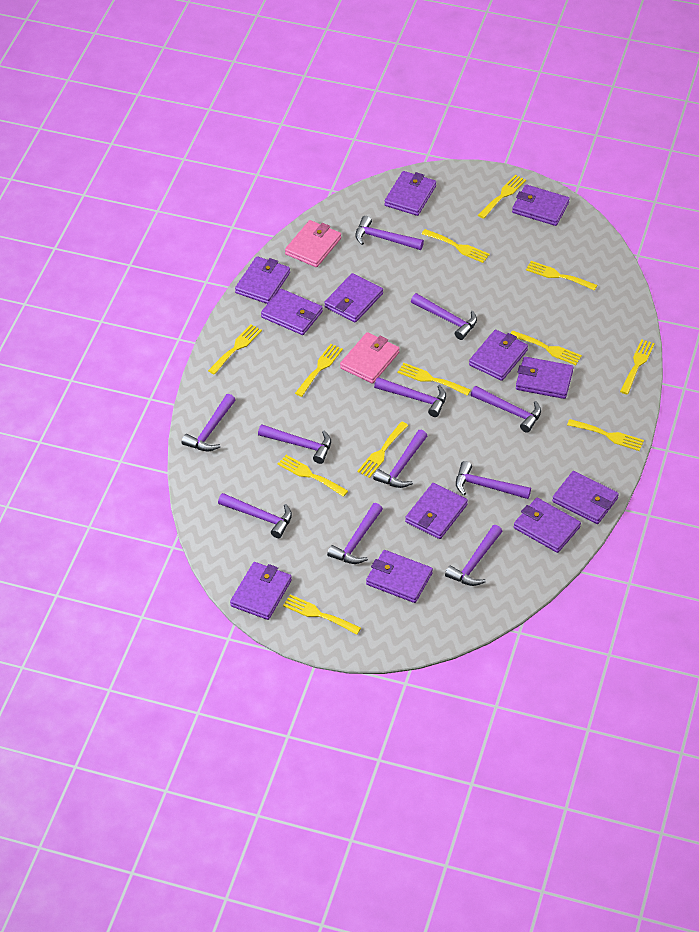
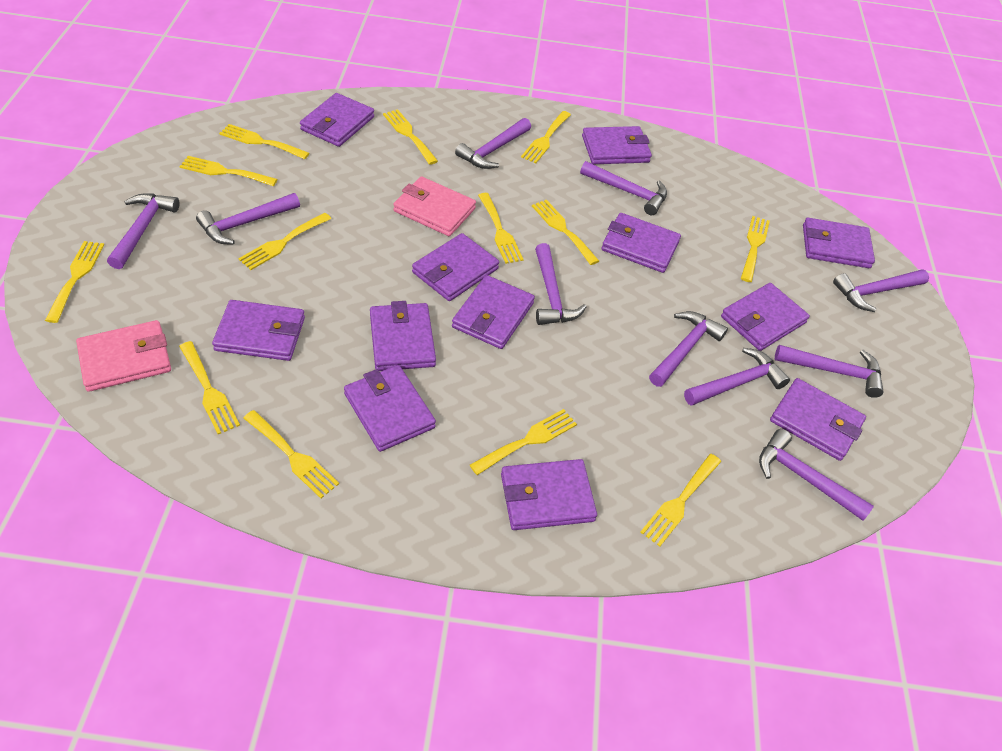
purple hammer: 11 -> 10
yellow fork: 12 -> 13

